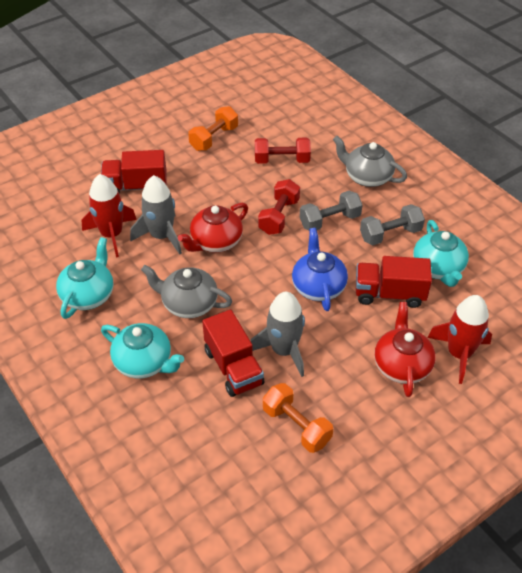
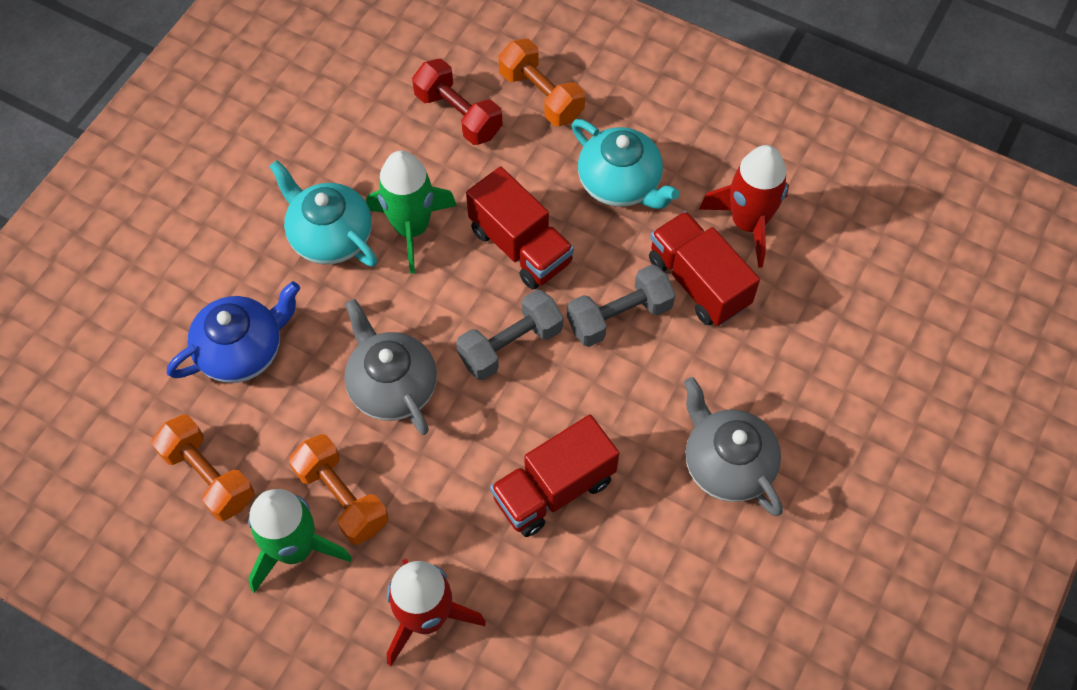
green rocket: 0 -> 2
grey rocket: 2 -> 0
orange dumbbell: 2 -> 3
red dumbbell: 2 -> 1
red teapot: 2 -> 0
turquoise teapot: 3 -> 2

